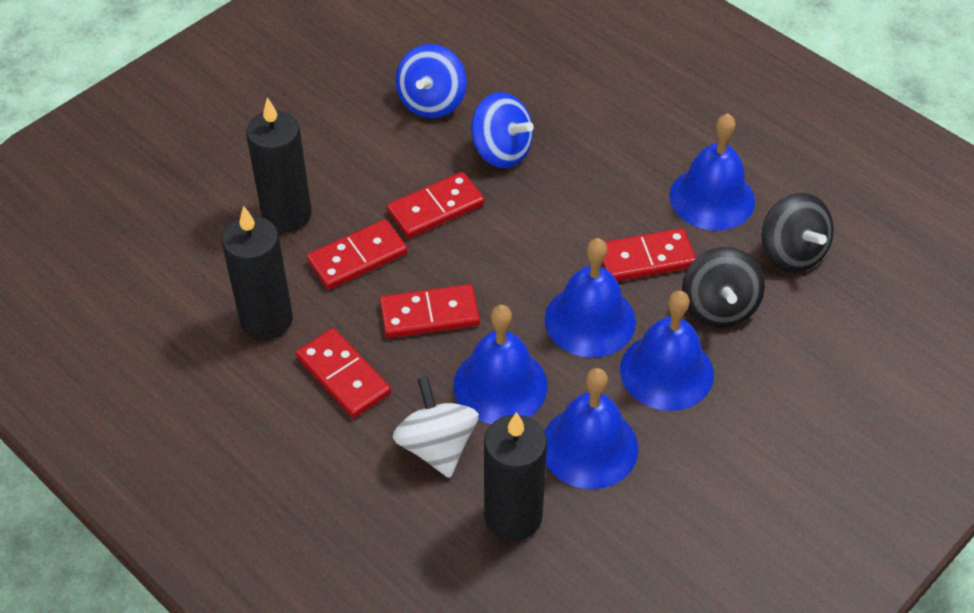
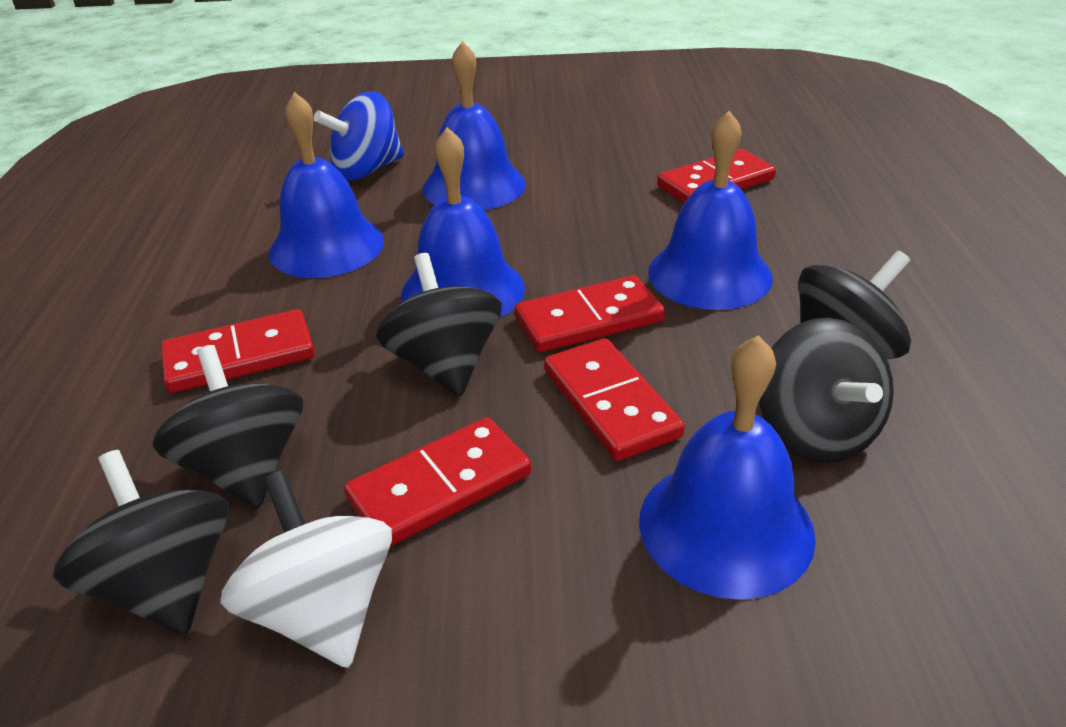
black candle: 3 -> 0
black spinning top: 2 -> 5
blue spinning top: 2 -> 1

